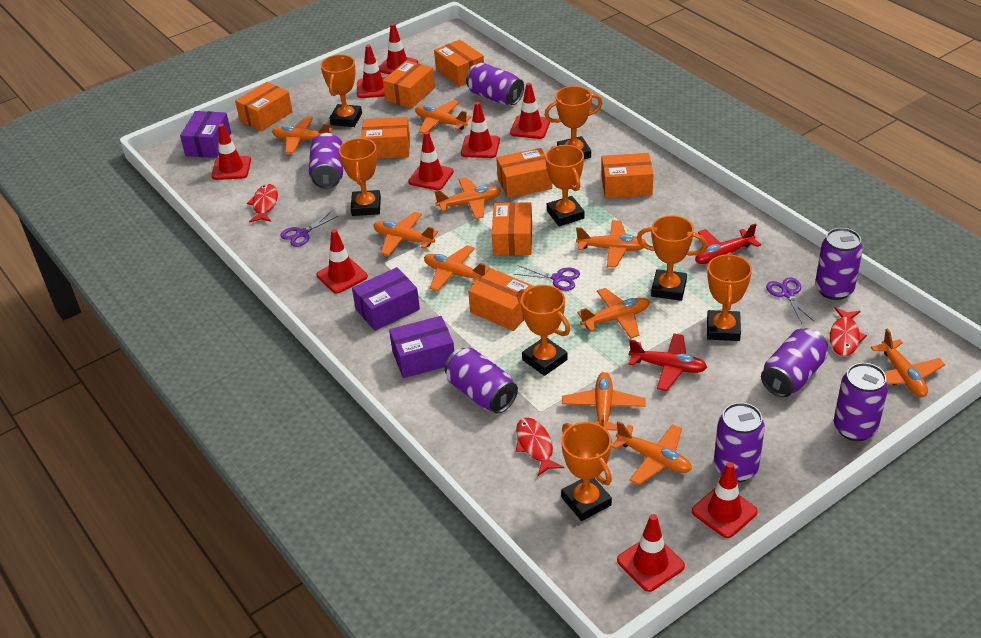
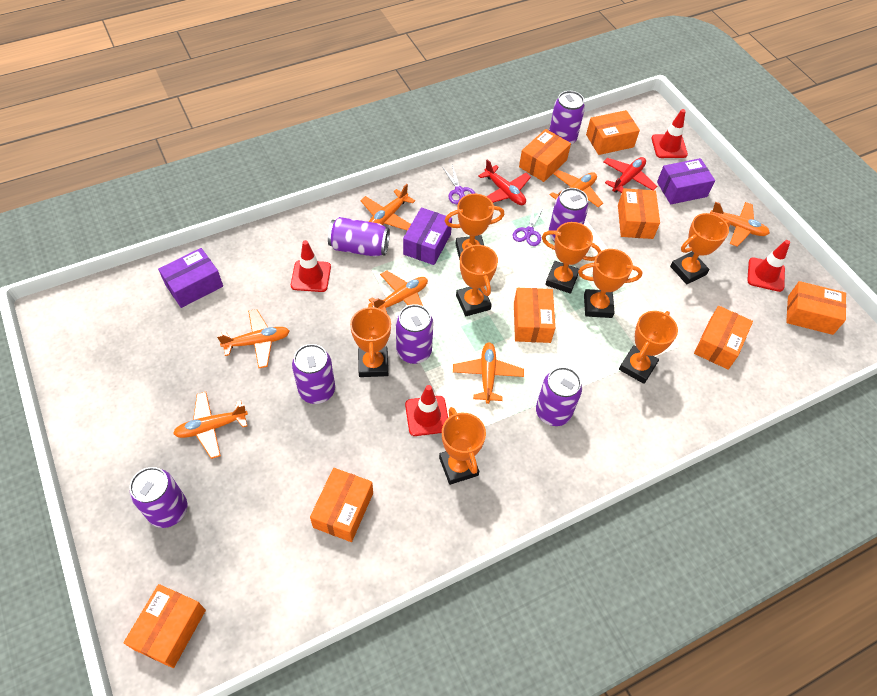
orange plane: 10 -> 7
purple scissors: 3 -> 2
red fish: 3 -> 0
red traffic cone: 9 -> 4

